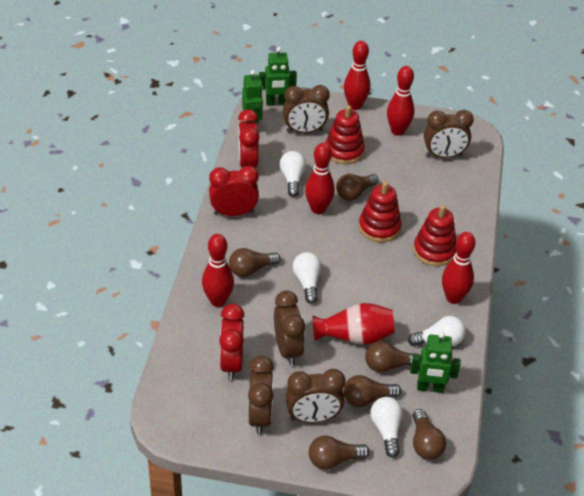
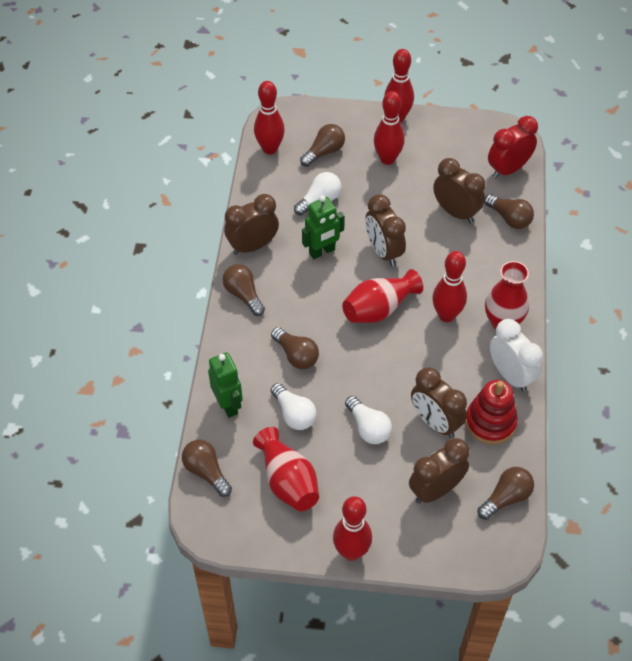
green robot: 3 -> 2
red clock: 3 -> 1
red stacking toy: 3 -> 1
red vase: 1 -> 3
white clock: 0 -> 1
white light bulb: 4 -> 3

